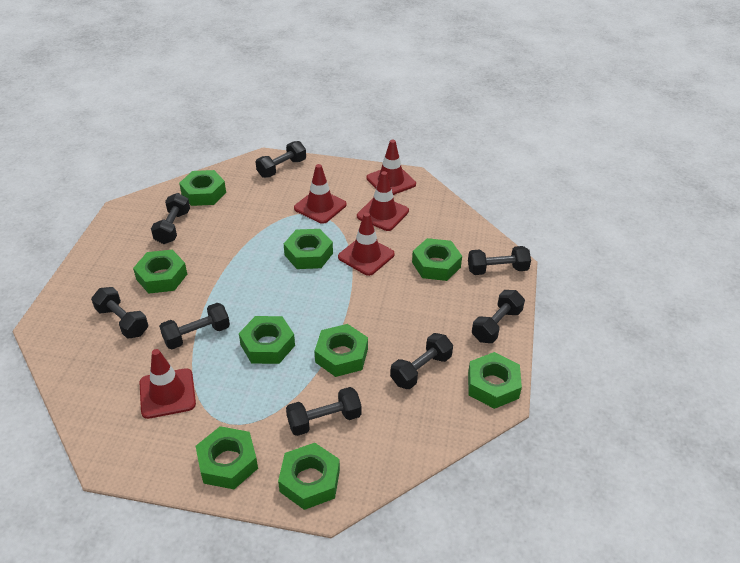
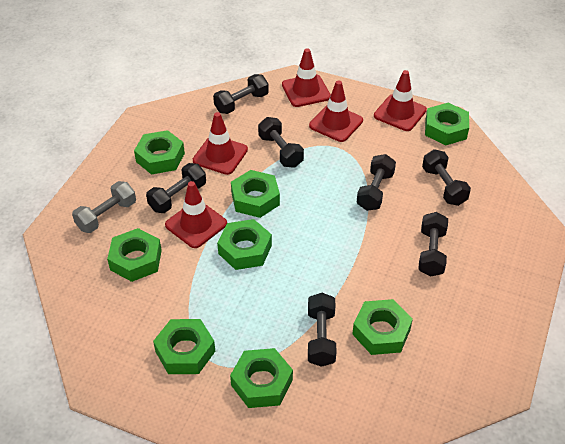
black dumbbell: 8 -> 7
green nut: 9 -> 8
grey dumbbell: 0 -> 1

